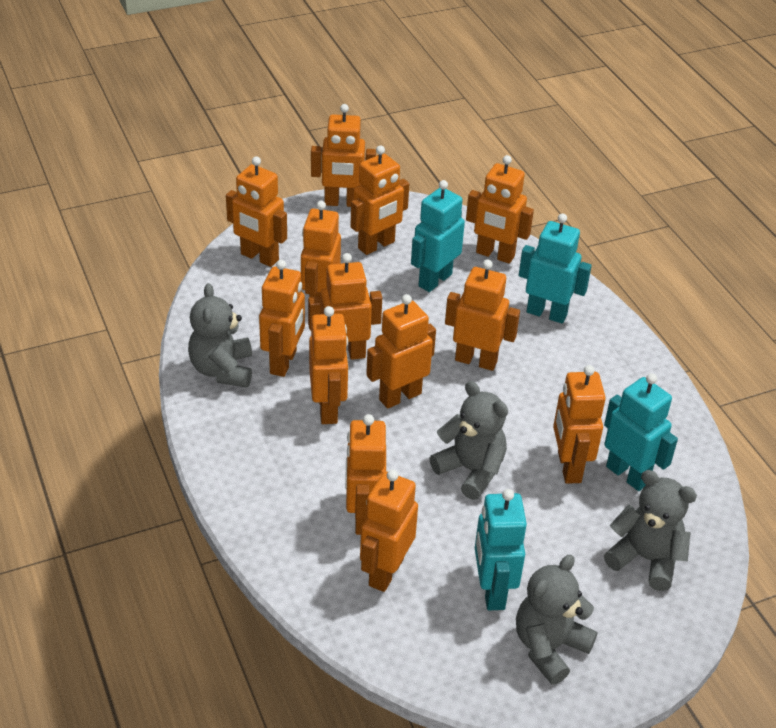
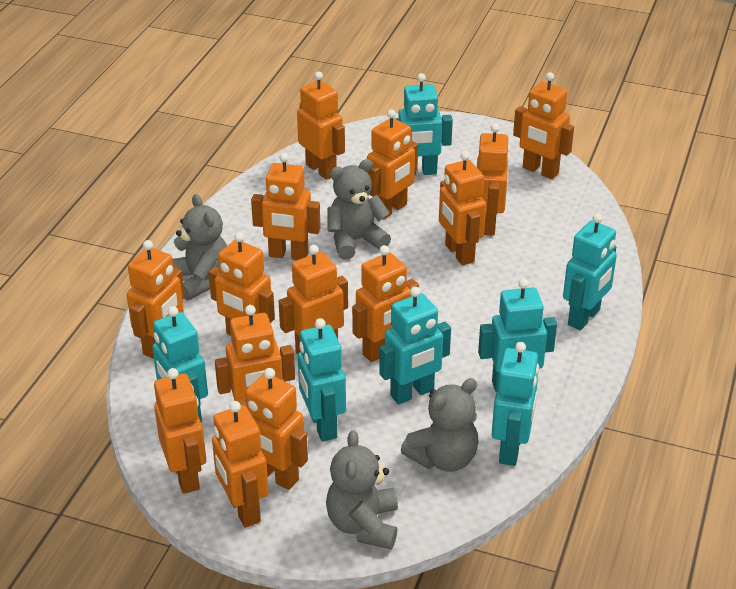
orange robot: 13 -> 14
turquoise robot: 4 -> 7

